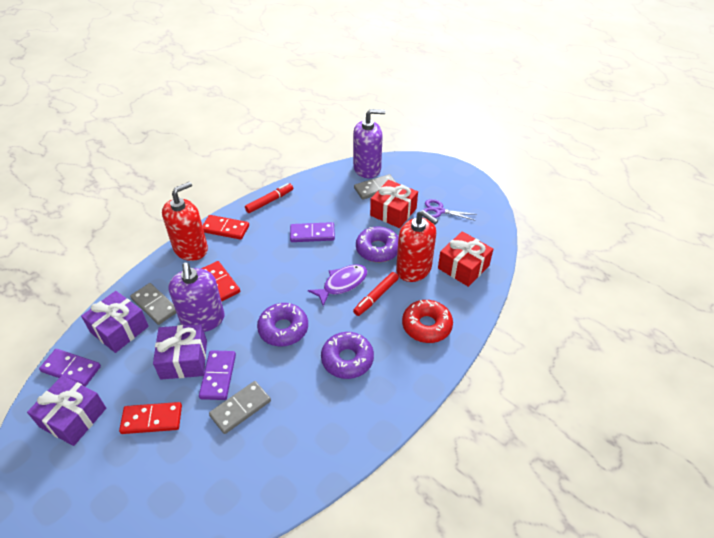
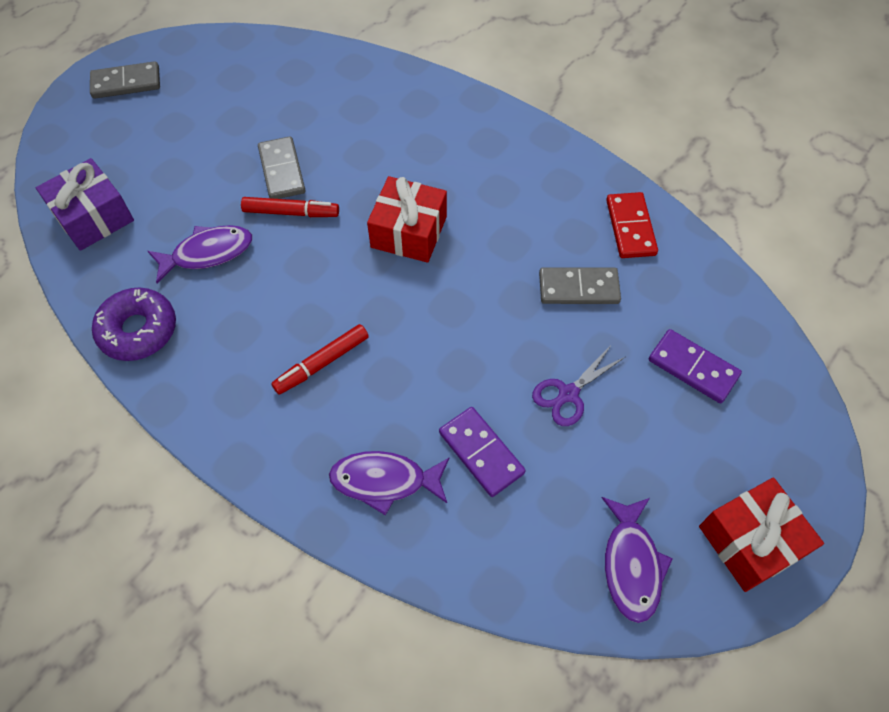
purple domino: 3 -> 2
purple donut: 3 -> 1
purple fish: 1 -> 3
purple gift: 3 -> 1
purple soap dispenser: 2 -> 0
red domino: 3 -> 1
red donut: 1 -> 0
red soap dispenser: 2 -> 0

